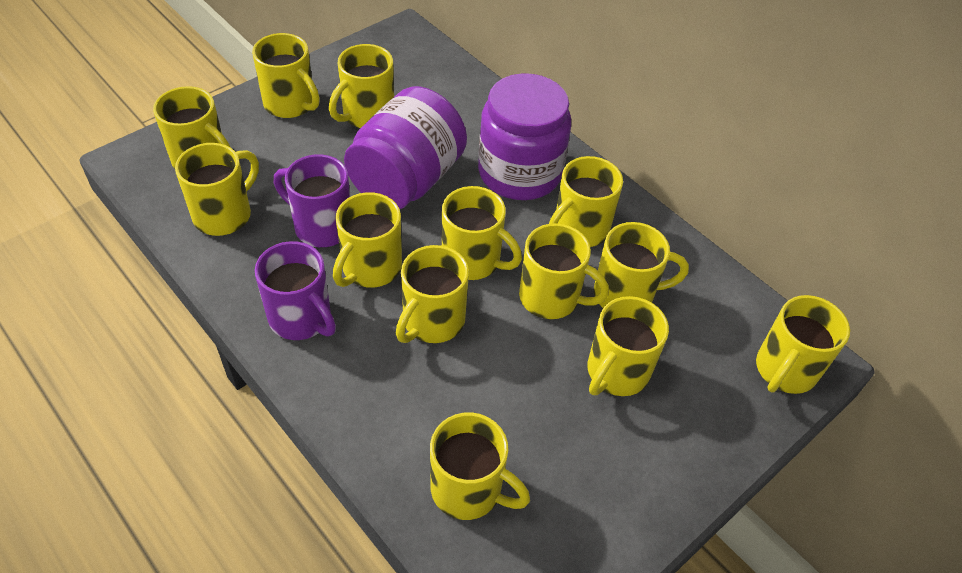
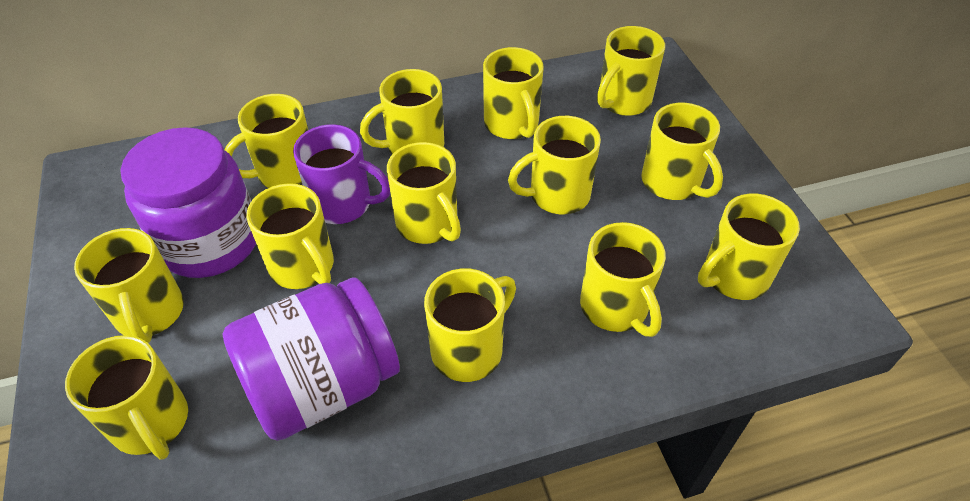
purple mug: 2 -> 1

